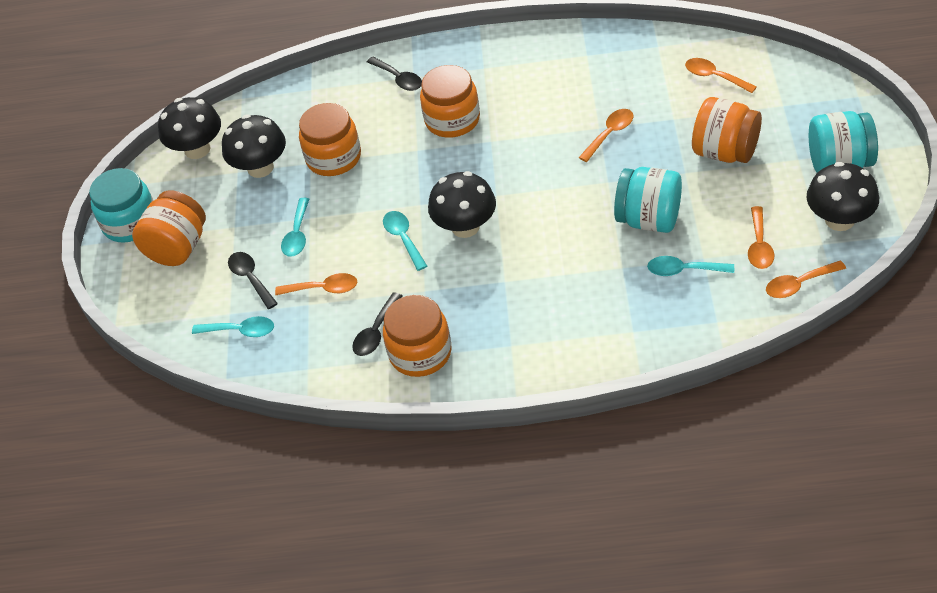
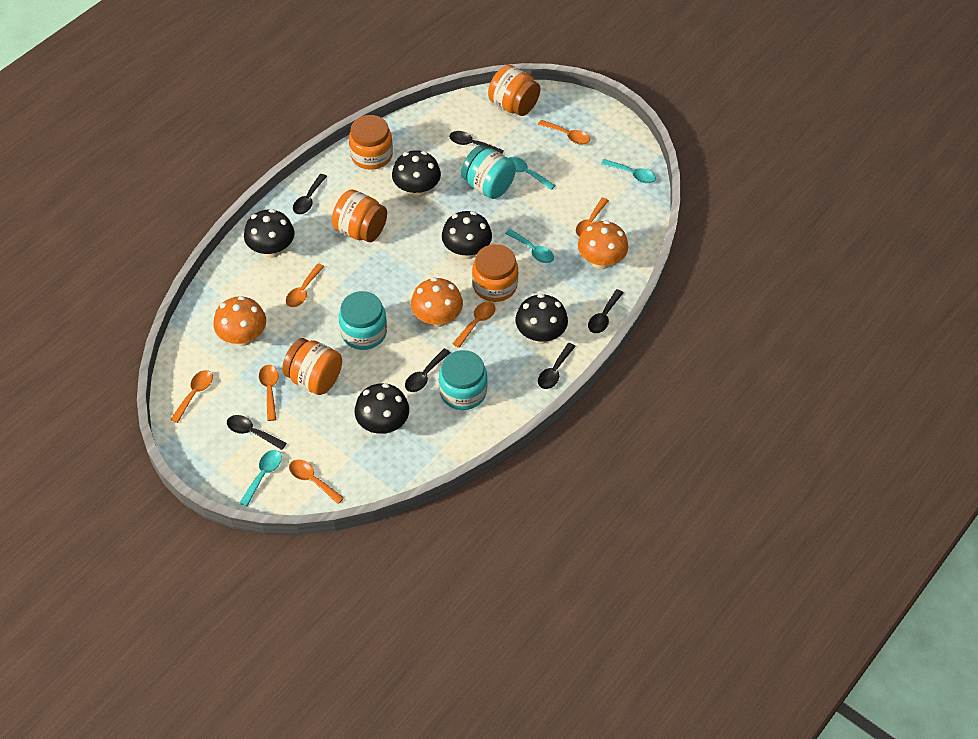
black mushroom: 4 -> 5
black spoon: 3 -> 6
orange mushroom: 0 -> 3
orange spoon: 5 -> 7

